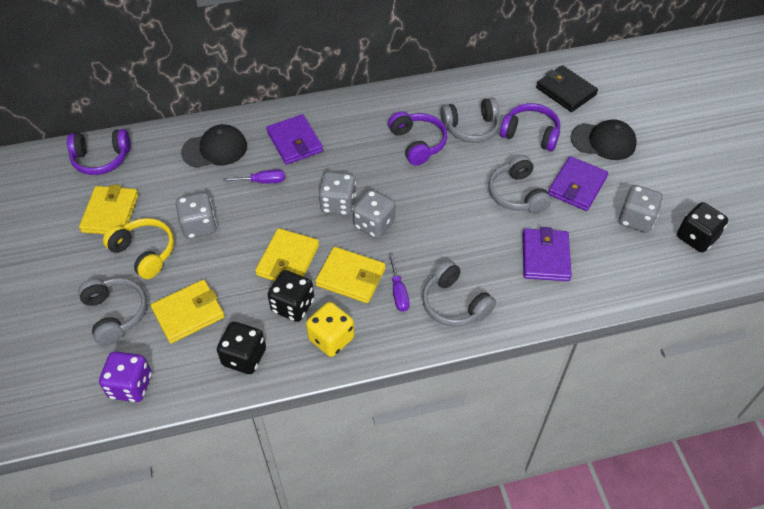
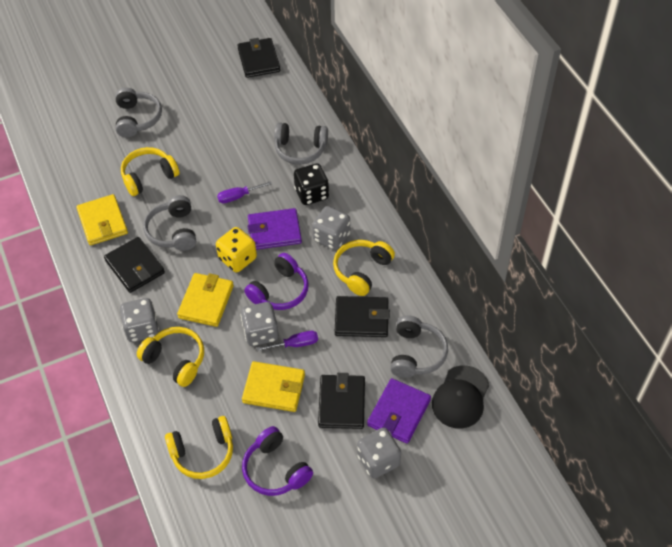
black cap: 2 -> 1
black dice: 3 -> 1
black wallet: 1 -> 4
purple dice: 1 -> 0
purple headphones: 3 -> 2
purple wallet: 3 -> 2
yellow headphones: 1 -> 4
yellow wallet: 4 -> 3

